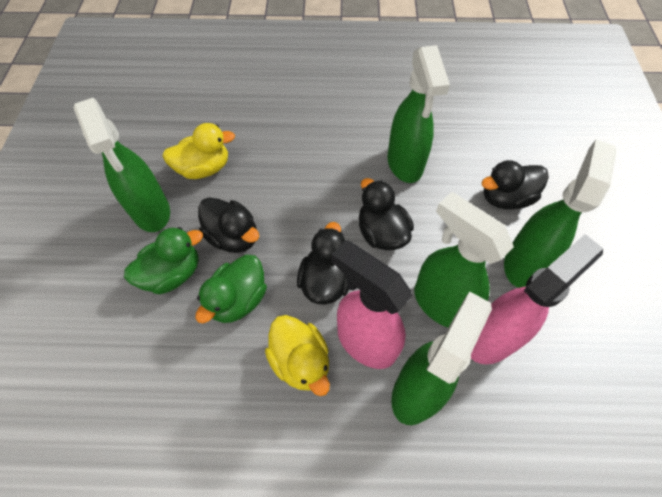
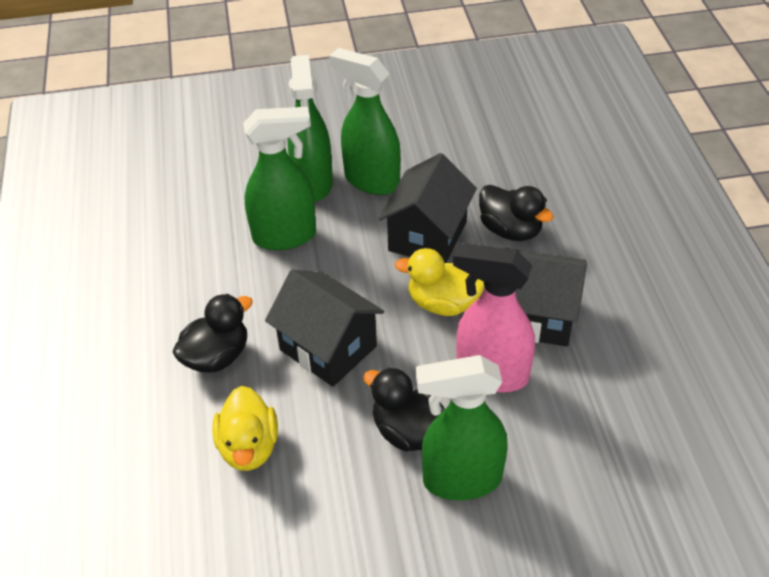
black duck: 4 -> 3
black house: 0 -> 3
green duck: 2 -> 0
green spray bottle: 5 -> 4
pink spray bottle: 2 -> 1

